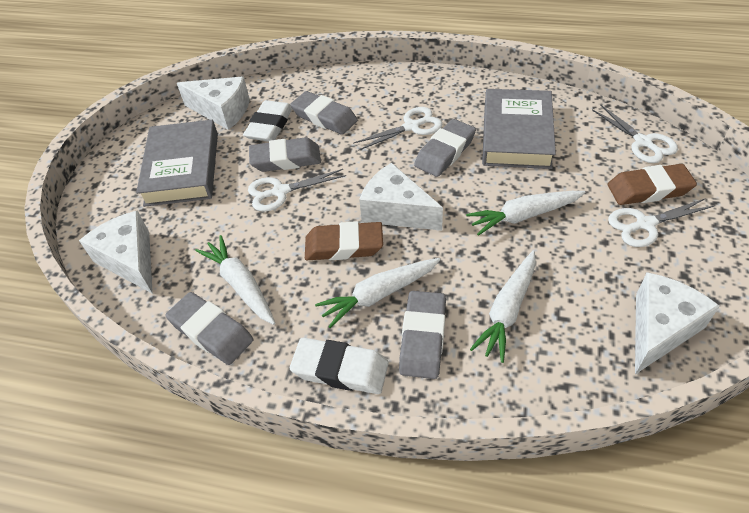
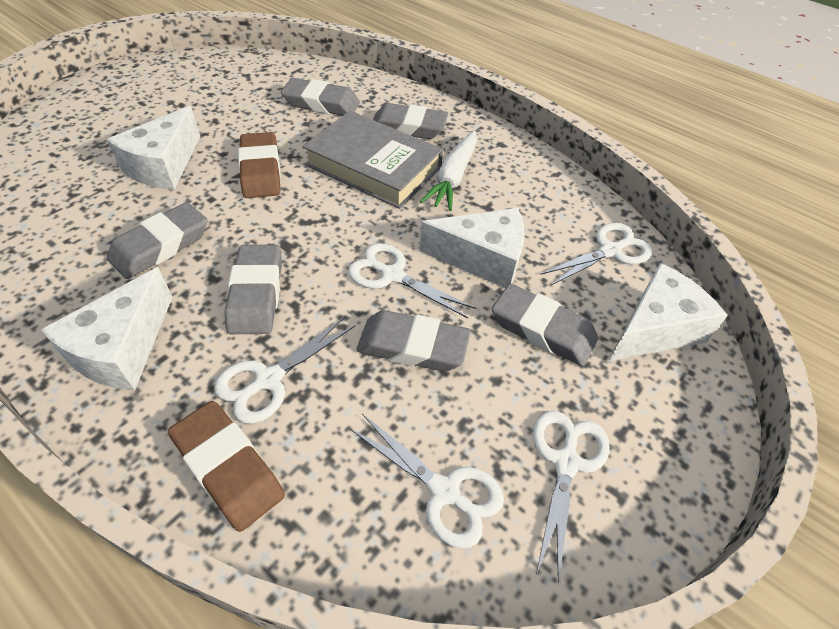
grey book: 2 -> 1
grey eraser: 5 -> 6
white carrot: 4 -> 1
white eraser: 2 -> 0
white scissors: 4 -> 5

